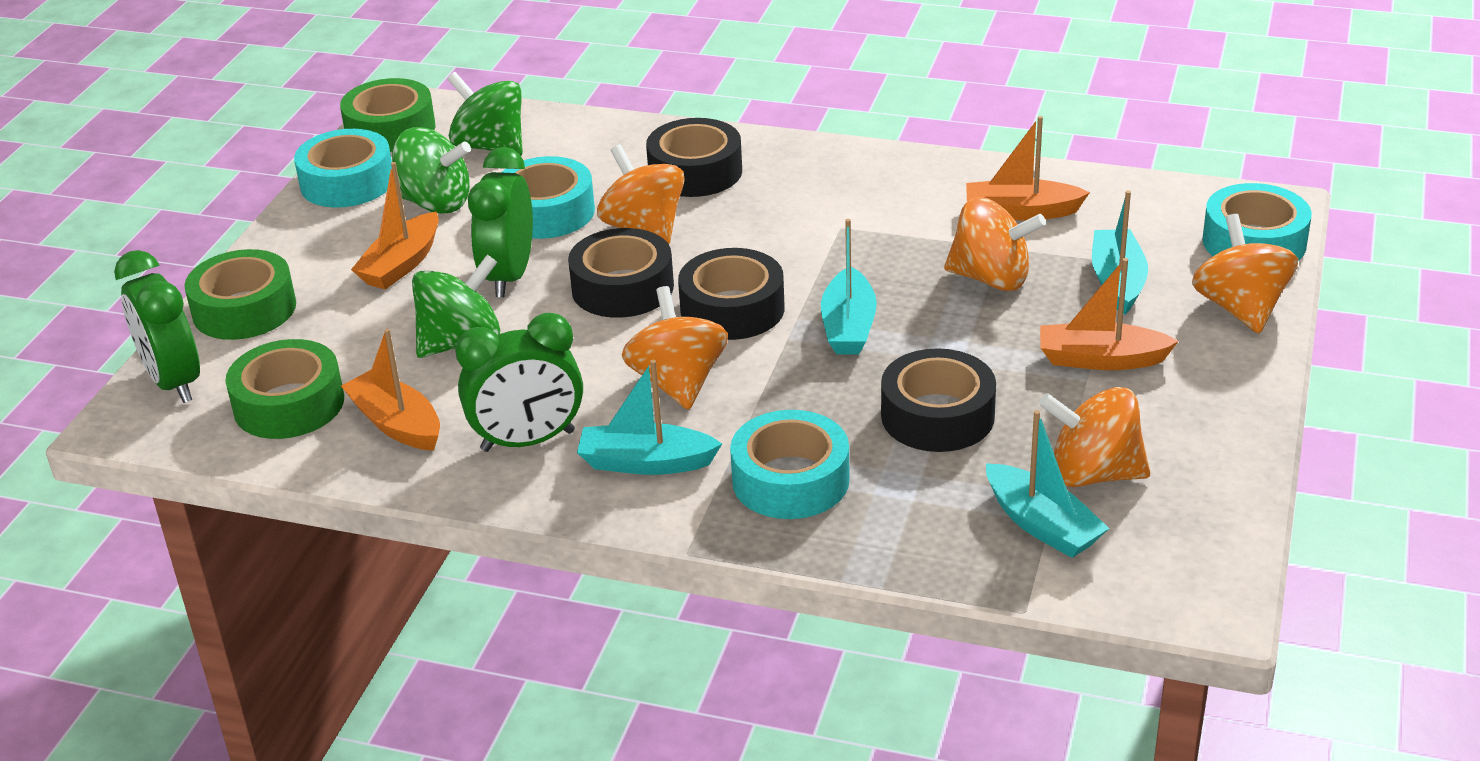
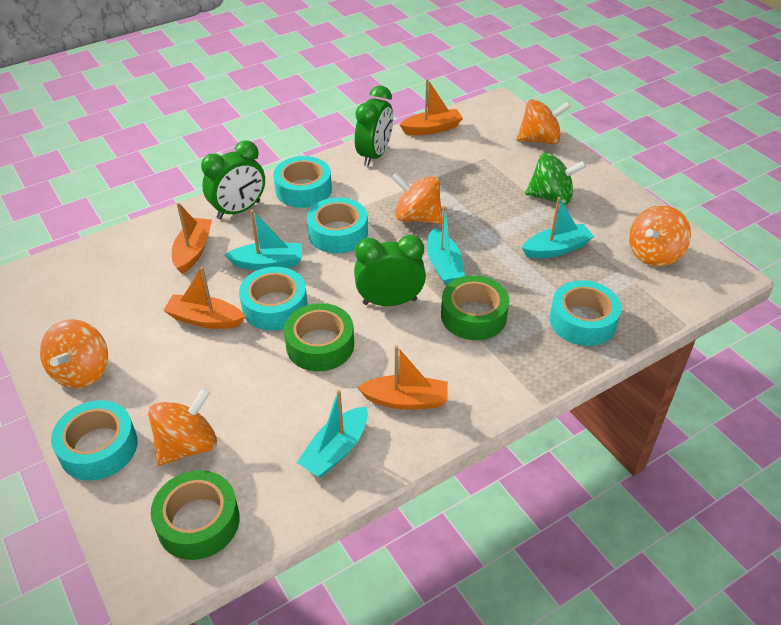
black tape: 4 -> 0
green spinning top: 3 -> 1
turquoise tape: 4 -> 5

